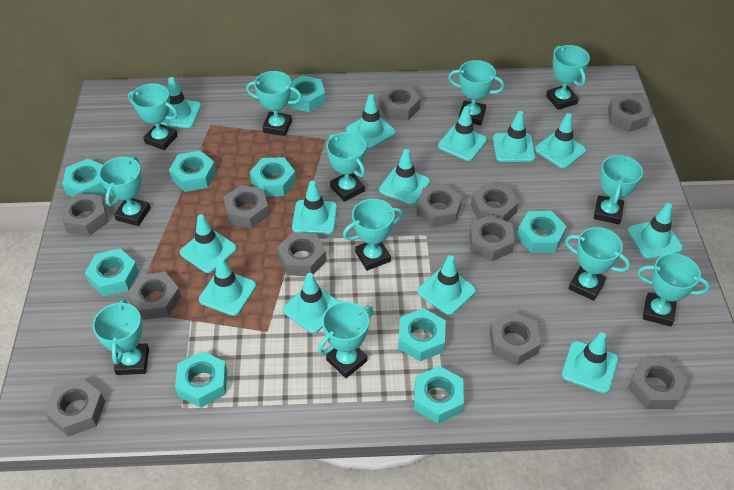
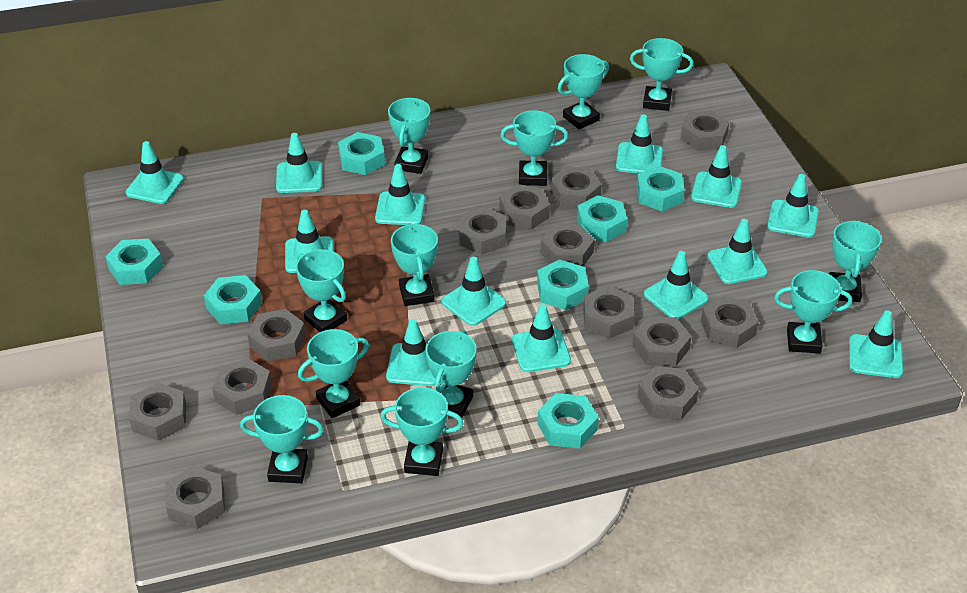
grey nut: 12 -> 13
turquoise nut: 9 -> 7

